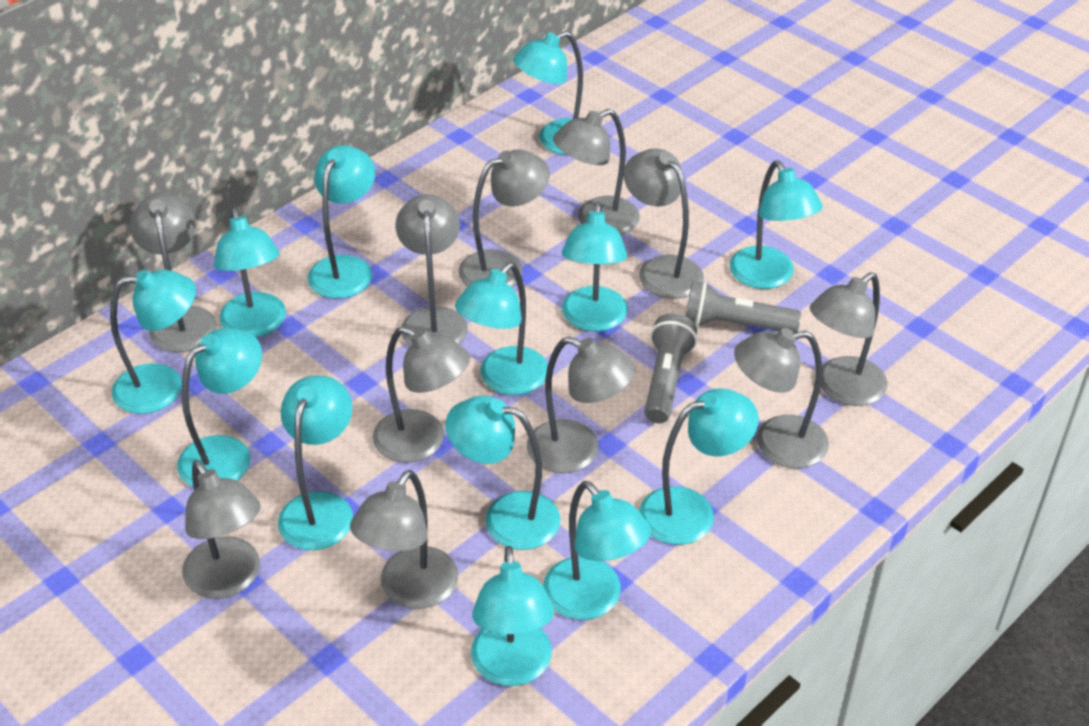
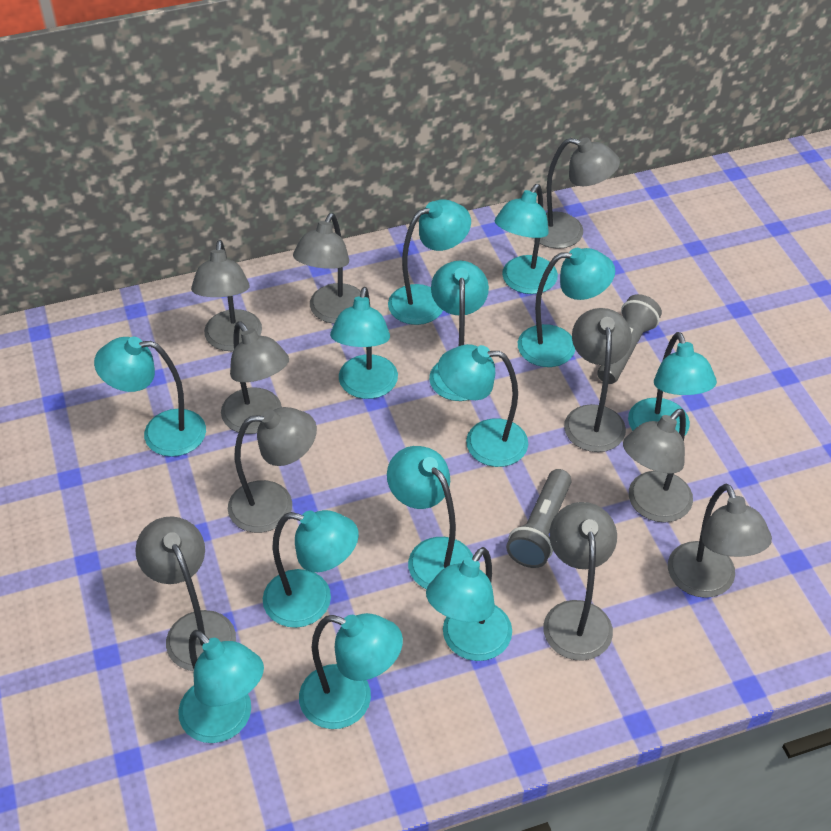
grey lamp: 11 -> 10

